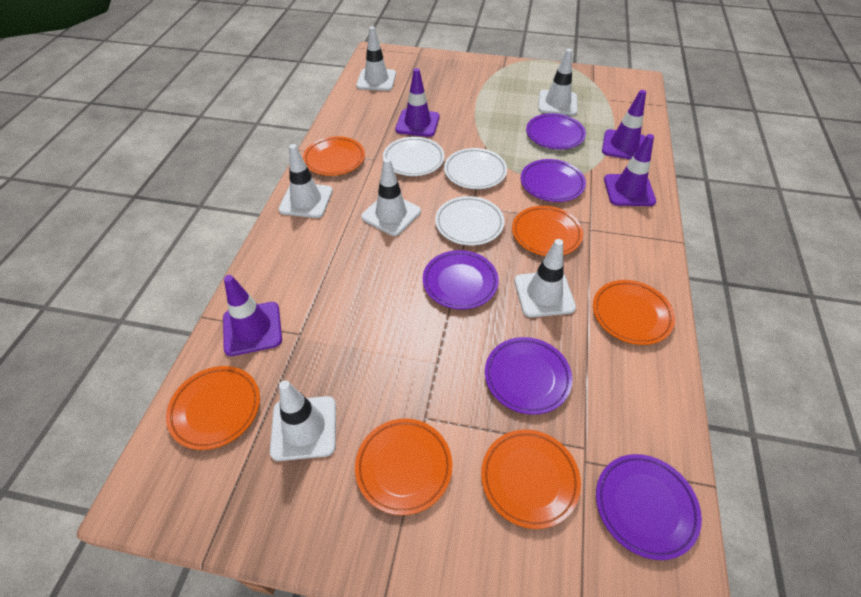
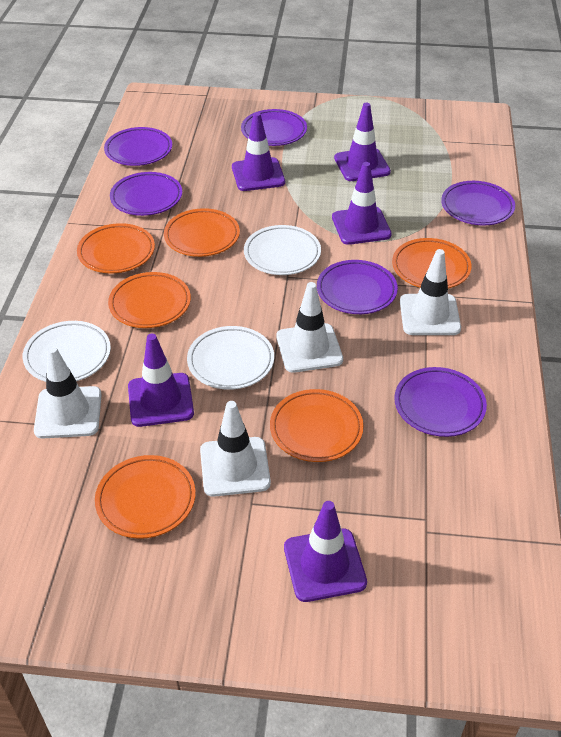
purple plate: 5 -> 6
purple traffic cone: 4 -> 5
white traffic cone: 6 -> 4

